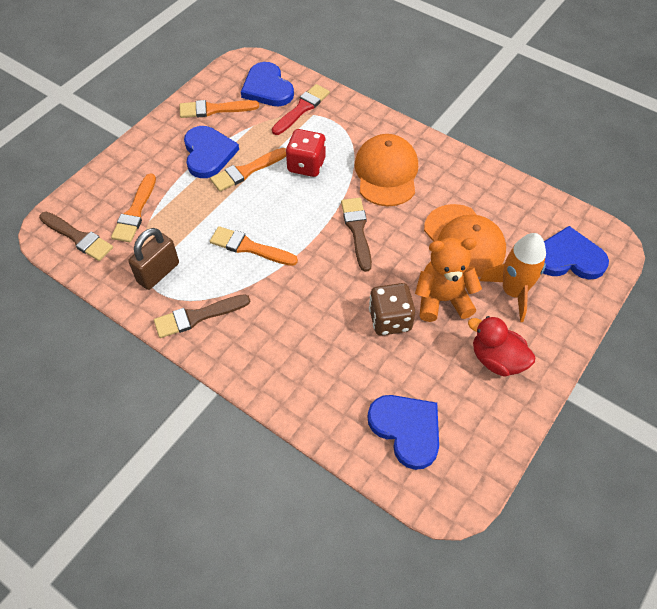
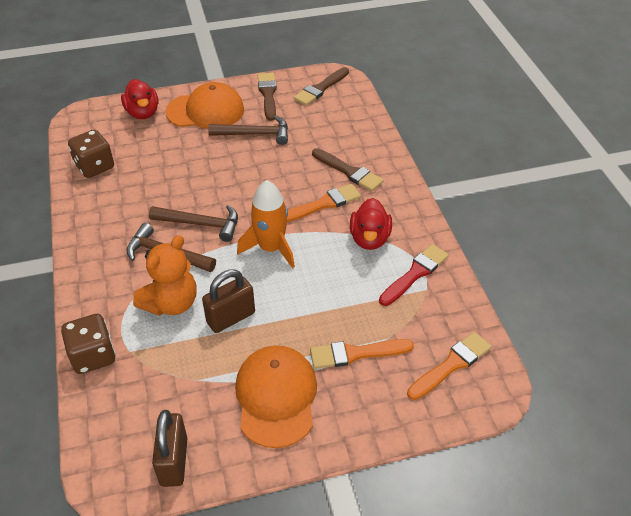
blue heart: 4 -> 0
brown dice: 1 -> 2
brown hammer: 0 -> 3
brown padlock: 1 -> 2
orange brush: 4 -> 3
red dice: 1 -> 0
red duck: 1 -> 2

